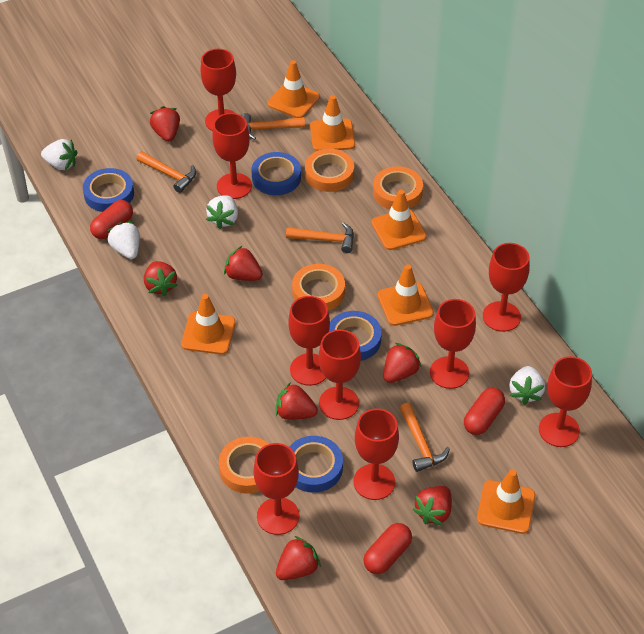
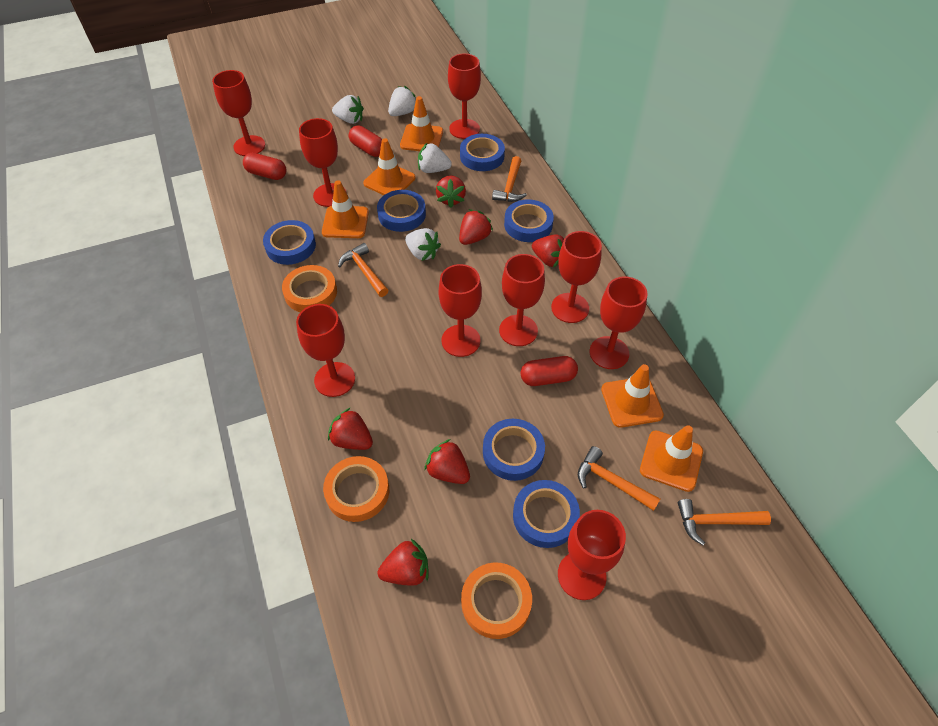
blue tape: 4 -> 6
orange tape: 4 -> 3
orange traffic cone: 6 -> 5
red strawberry: 7 -> 6

